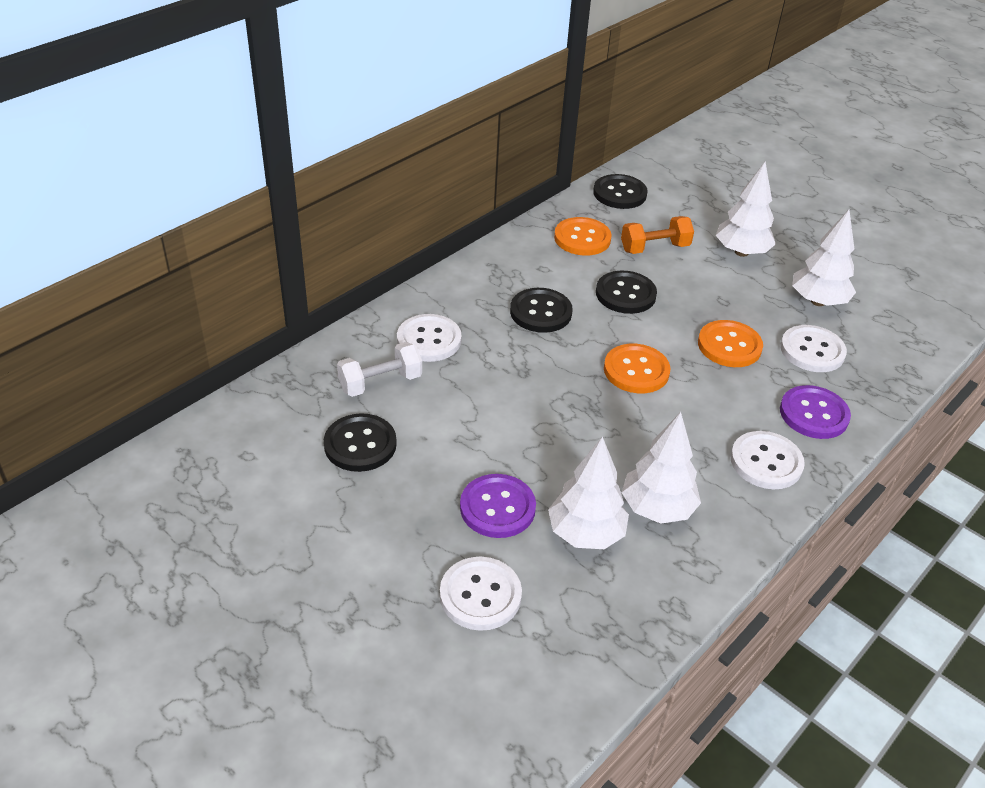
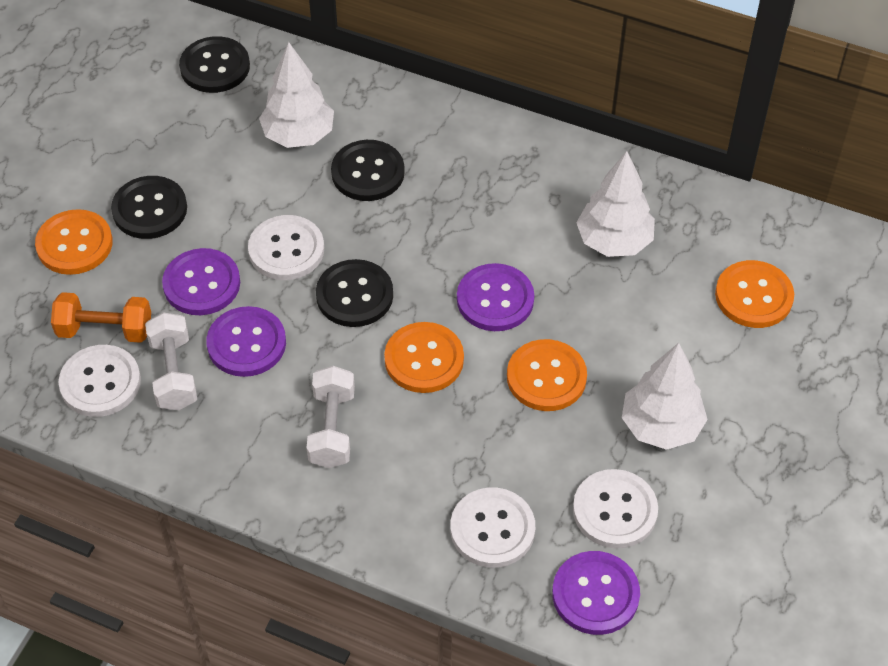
orange button: 3 -> 4
purple button: 2 -> 4
white dumbbell: 1 -> 2
white tree: 4 -> 3

